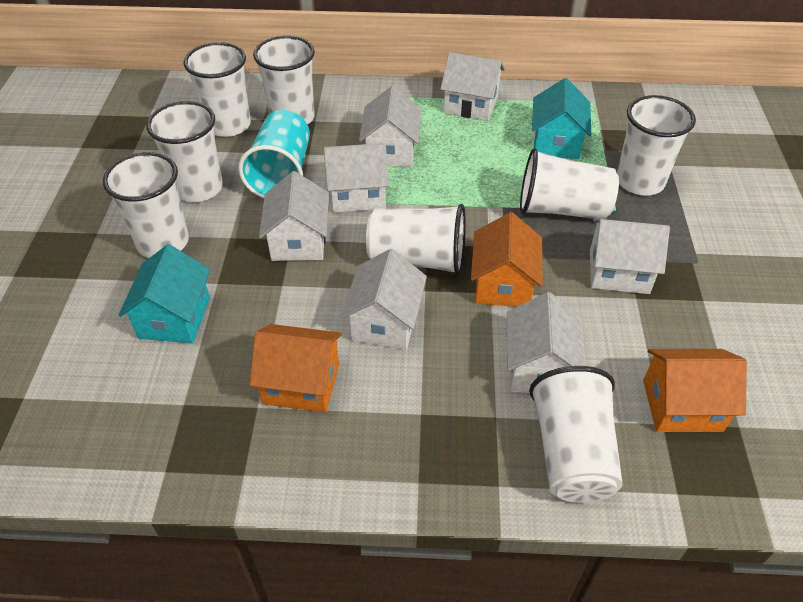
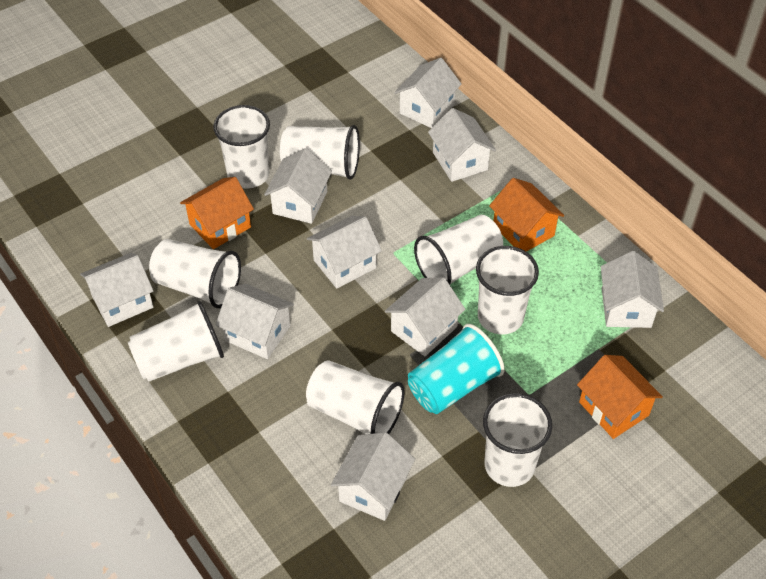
turquoise house: 2 -> 0
white house: 7 -> 9

